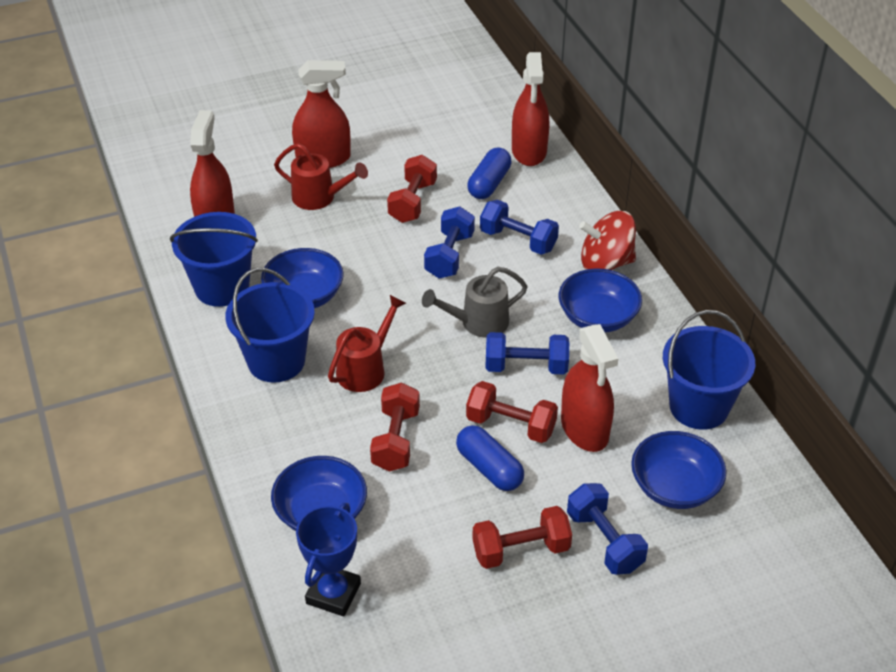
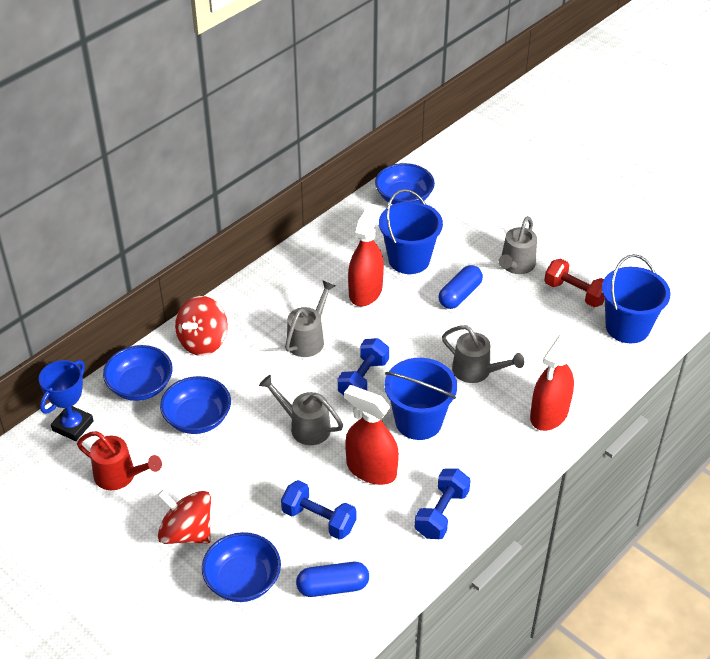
blue dumbbell: 4 -> 3
grey watering can: 1 -> 4
red dumbbell: 4 -> 1
red spinning top: 1 -> 2
red spray bottle: 4 -> 3
red watering can: 2 -> 1

